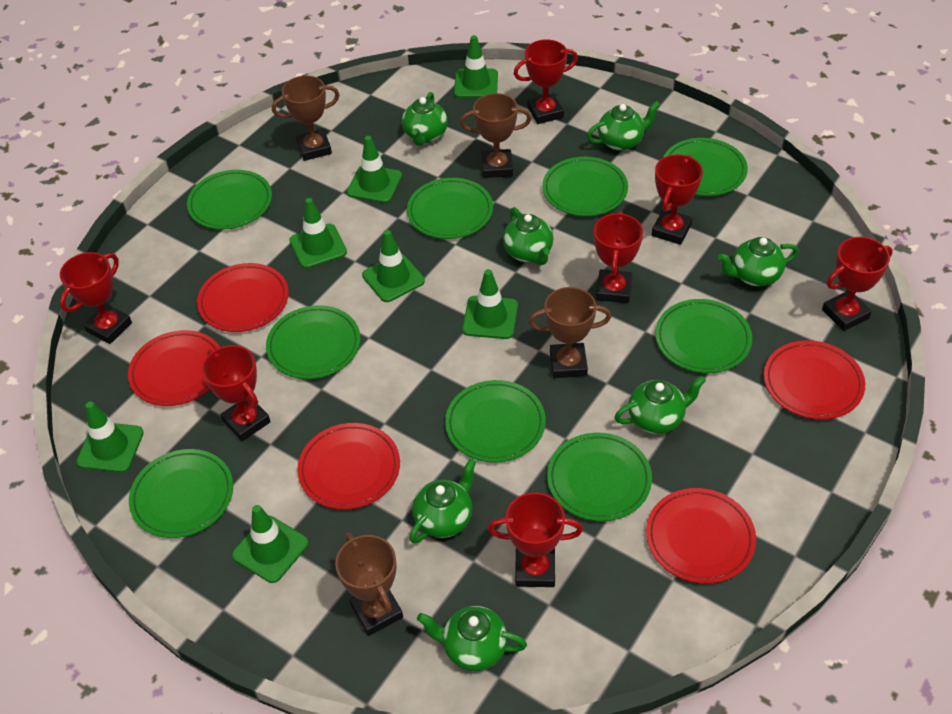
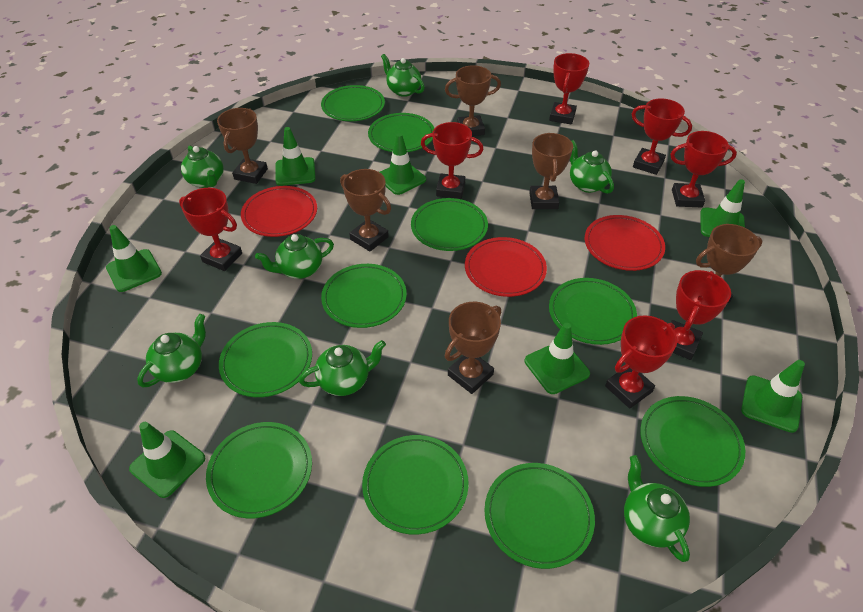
brown trophy: 4 -> 6
green plate: 9 -> 10
red plate: 5 -> 3

